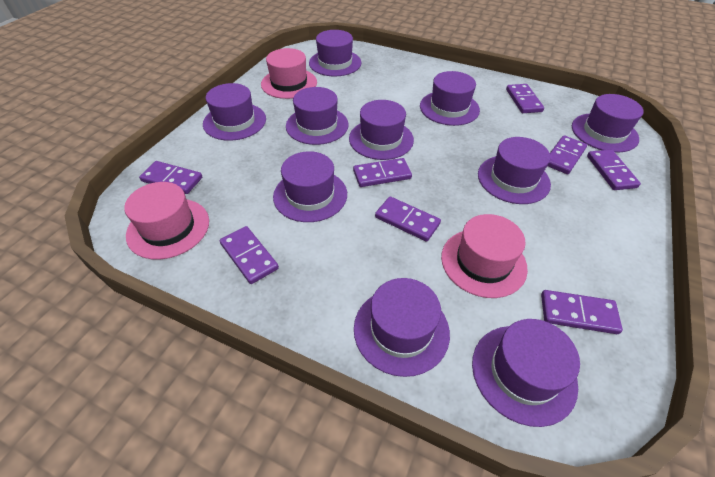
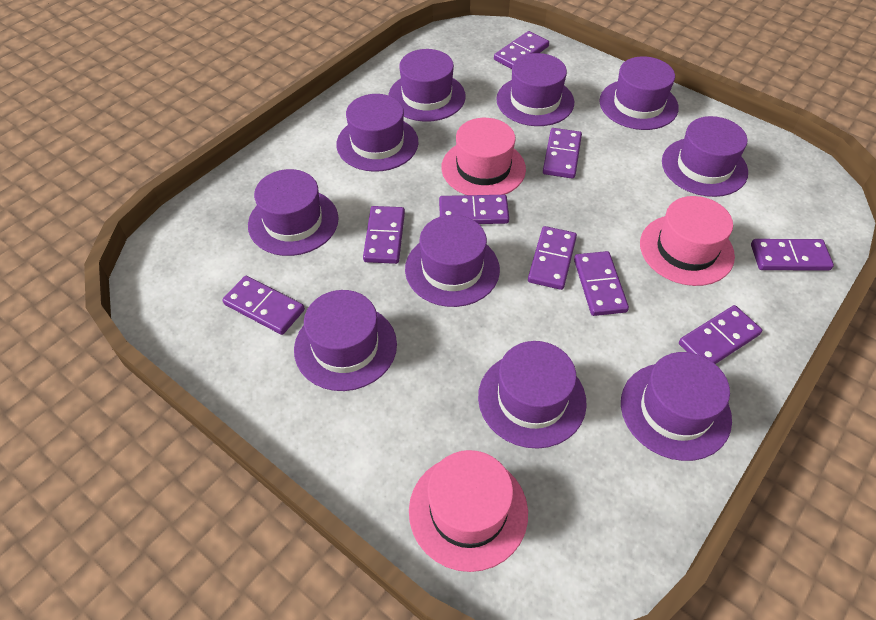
purple domino: 8 -> 9

